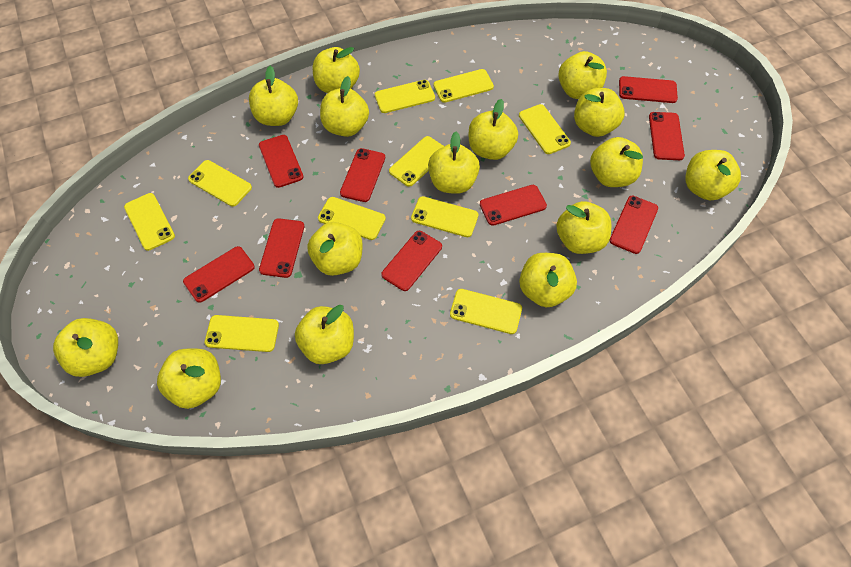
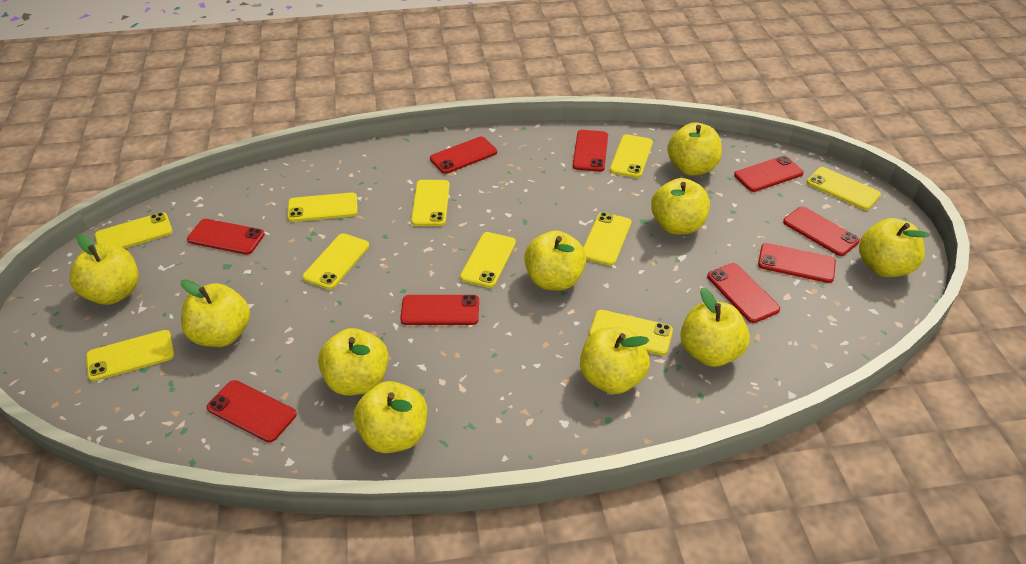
yellow apple: 15 -> 10

